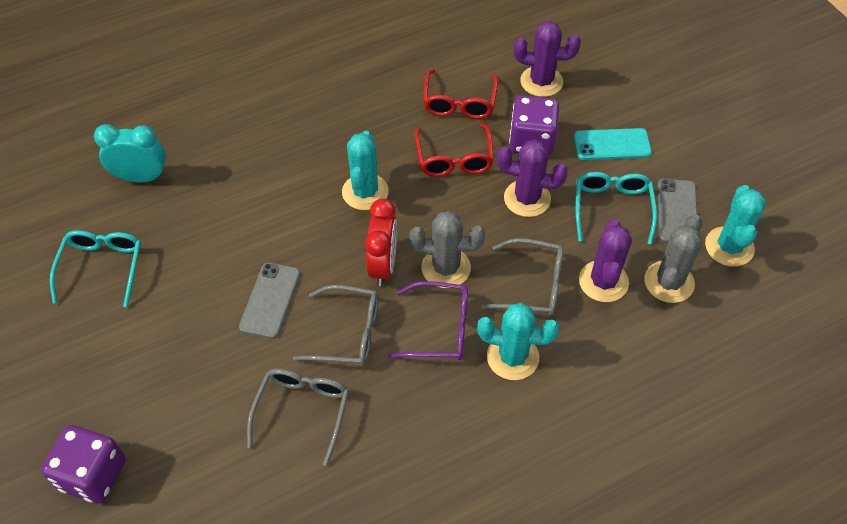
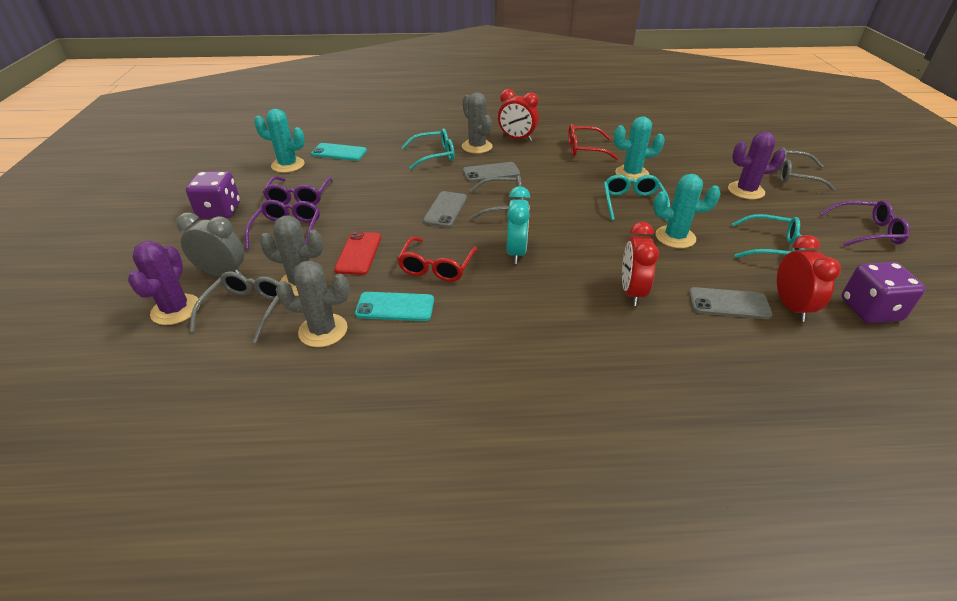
grey cactus: 2 -> 3
grey clock: 0 -> 1
grey phone: 2 -> 3
purple cactus: 3 -> 2
purple glasses: 1 -> 3
red clock: 1 -> 3
red phone: 0 -> 1
turquoise glasses: 2 -> 3
turquoise phone: 1 -> 2

